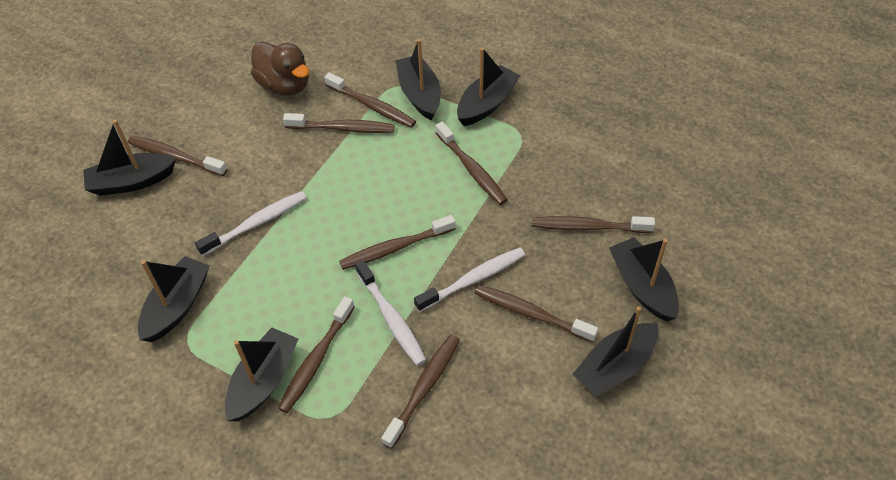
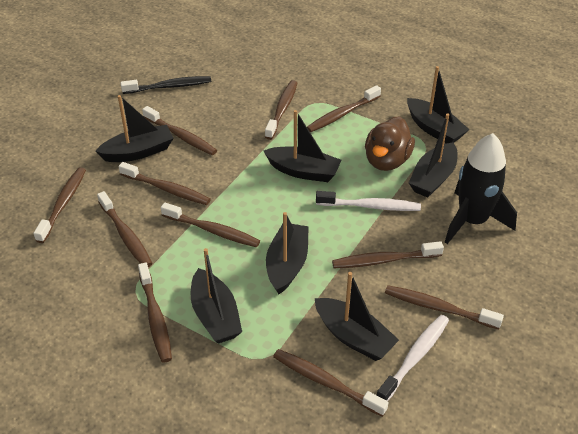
black rocket: 0 -> 1
black toothbrush: 0 -> 1
brown toothbrush: 9 -> 11
white toothbrush: 3 -> 2

